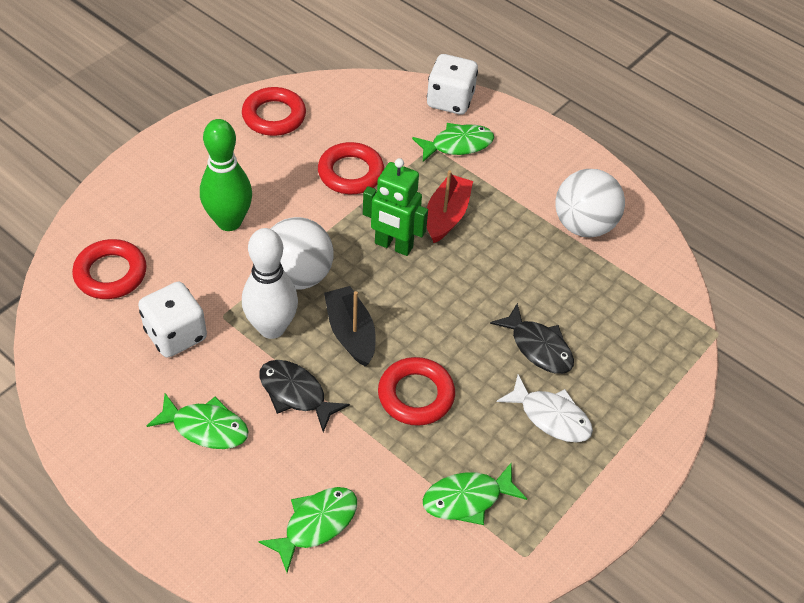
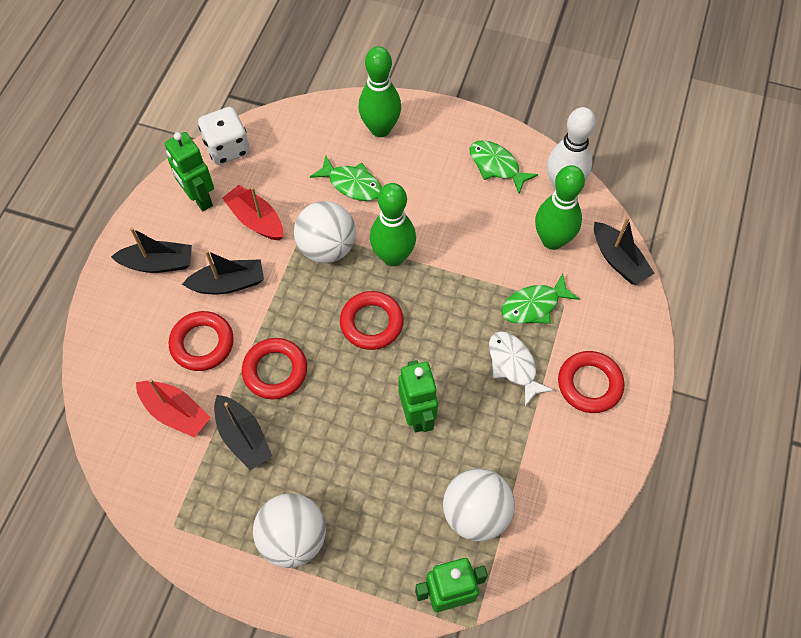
black boat: 1 -> 4
black fish: 2 -> 0
green bowling pin: 1 -> 3
green fish: 4 -> 3
green robot: 1 -> 3
red boat: 1 -> 2
white ball: 2 -> 3
white dice: 2 -> 1

